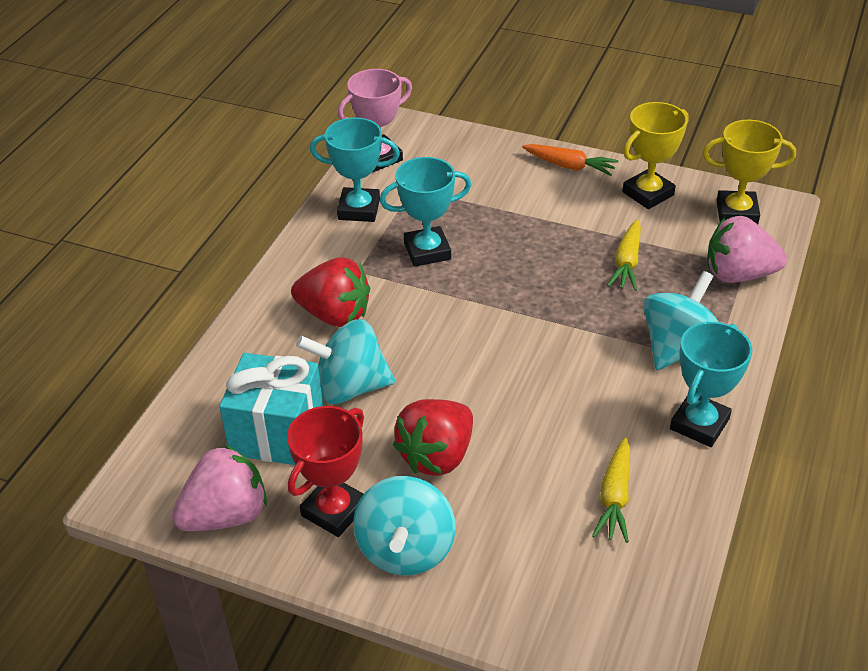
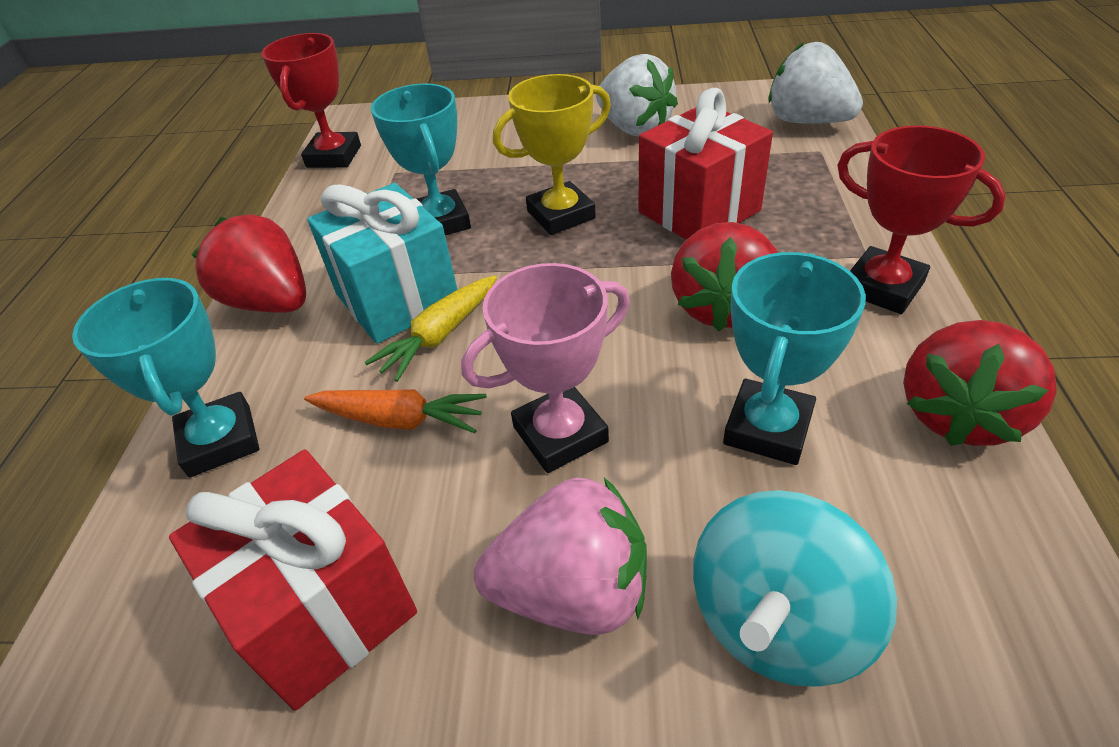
pink strawberry: 2 -> 1
red gift: 0 -> 2
red strawberry: 2 -> 3
red trophy: 1 -> 2
turquoise spinning top: 3 -> 1
white strawberry: 0 -> 2
yellow carrot: 2 -> 1
yellow trophy: 2 -> 1

